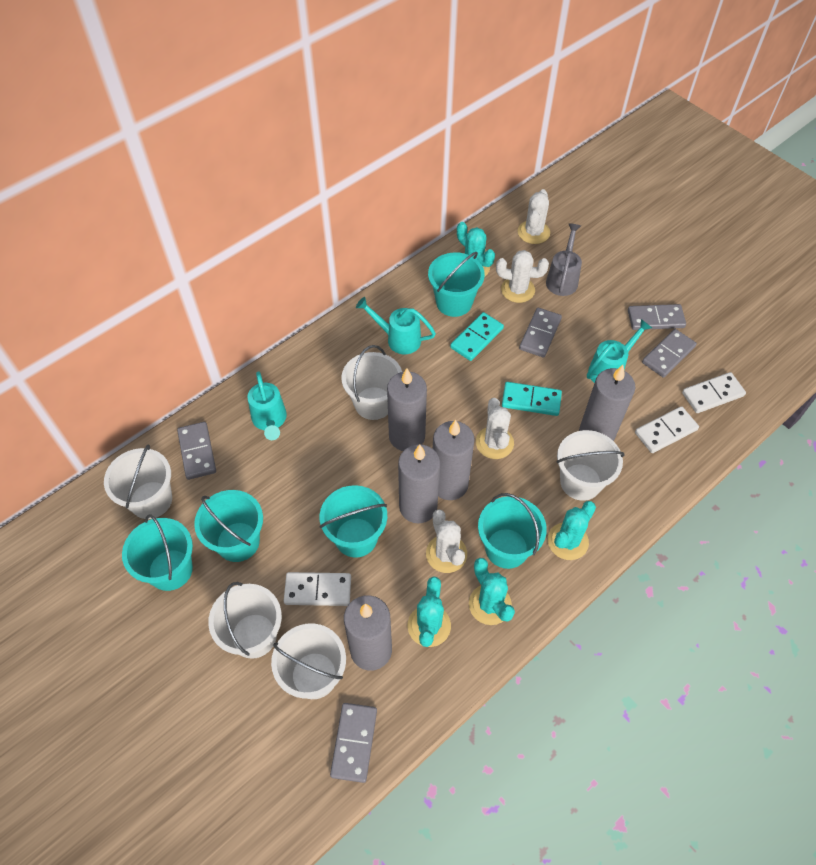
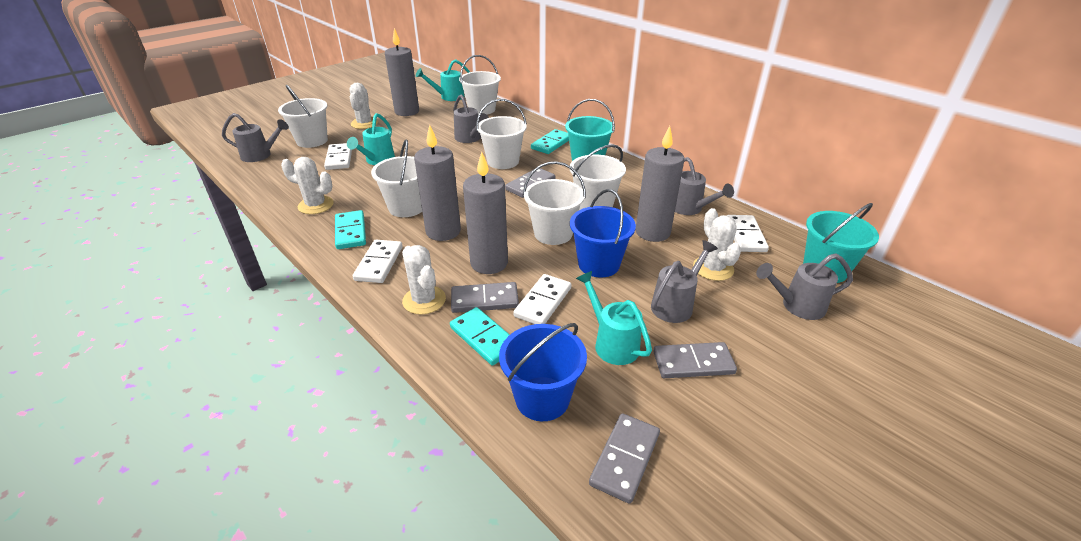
blue bucket: 0 -> 2
grey candle: 5 -> 4
grey domino: 5 -> 4
grey watering can: 1 -> 5
turquoise bucket: 5 -> 2
turquoise cactus: 4 -> 0
turquoise domino: 2 -> 3
white bucket: 5 -> 6
white domino: 3 -> 4

